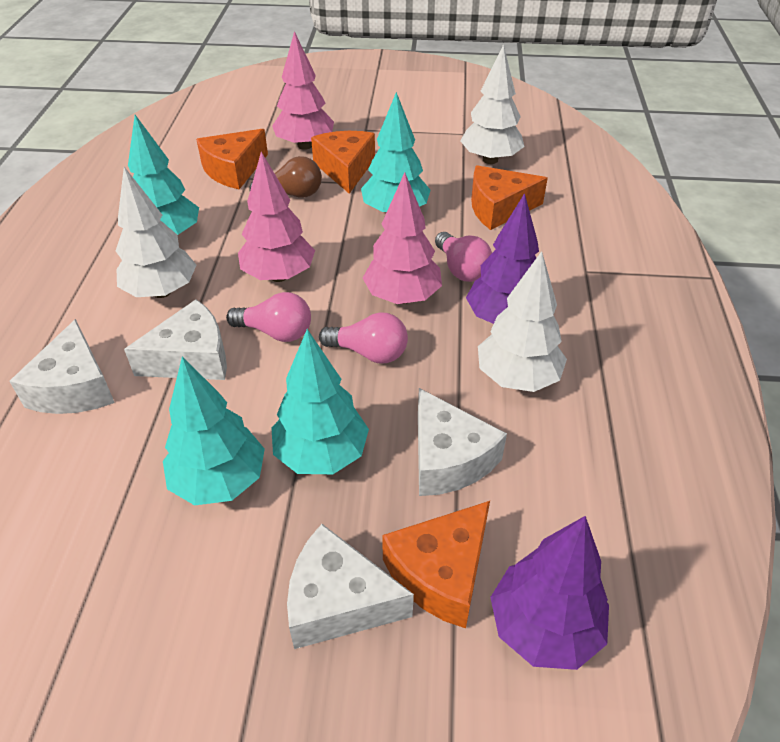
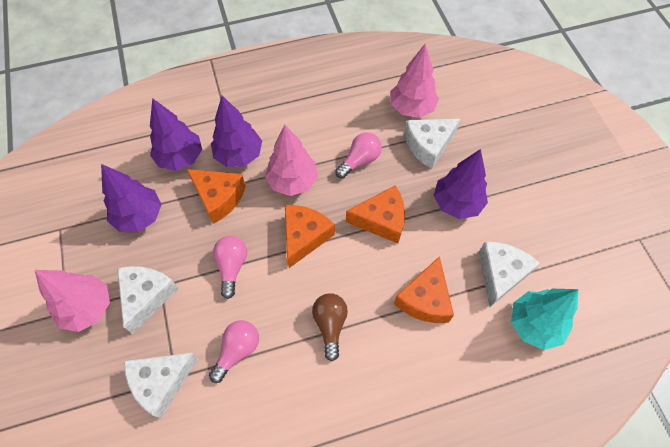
purple tree: 2 -> 4
turquoise tree: 4 -> 1
white tree: 3 -> 0

